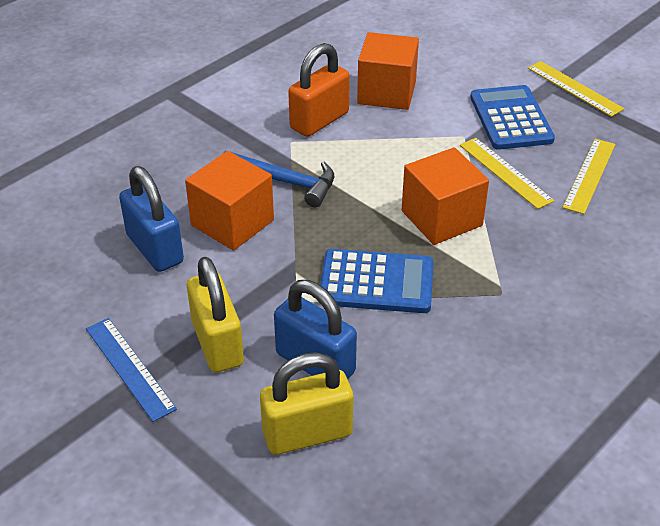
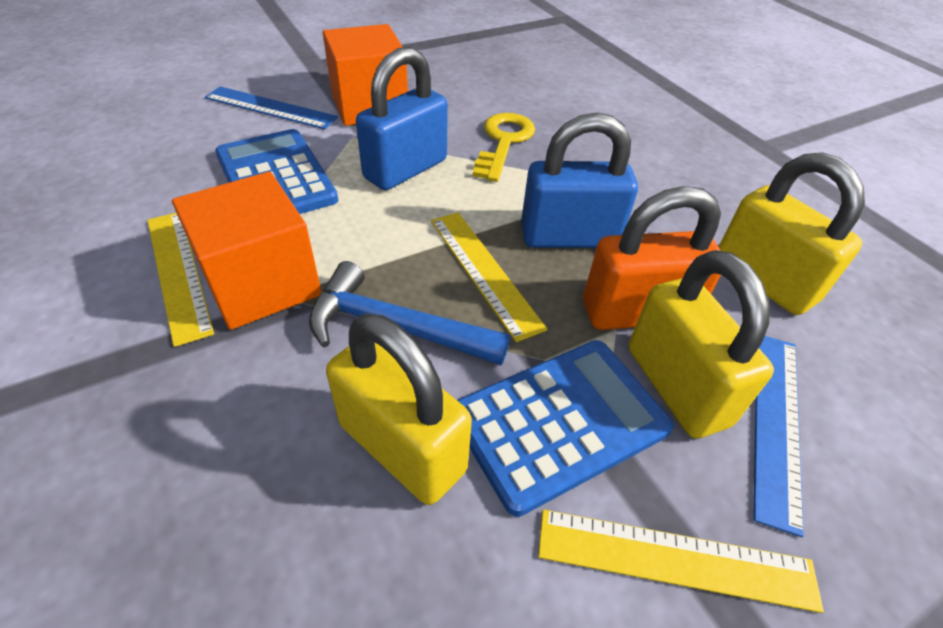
blue ruler: 1 -> 2
orange cube: 3 -> 2
yellow key: 0 -> 1
yellow padlock: 2 -> 3

